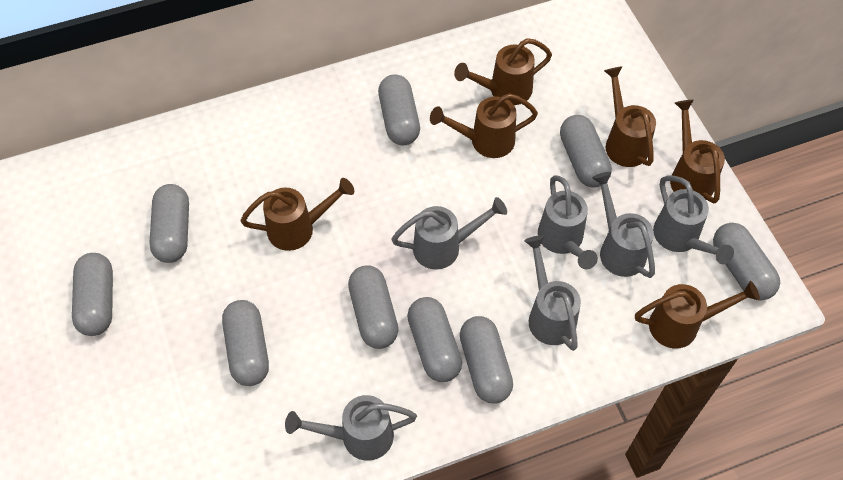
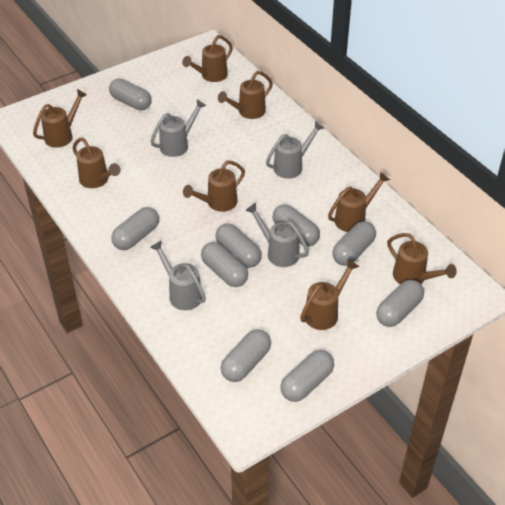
brown watering can: 6 -> 8
grey watering can: 6 -> 4

